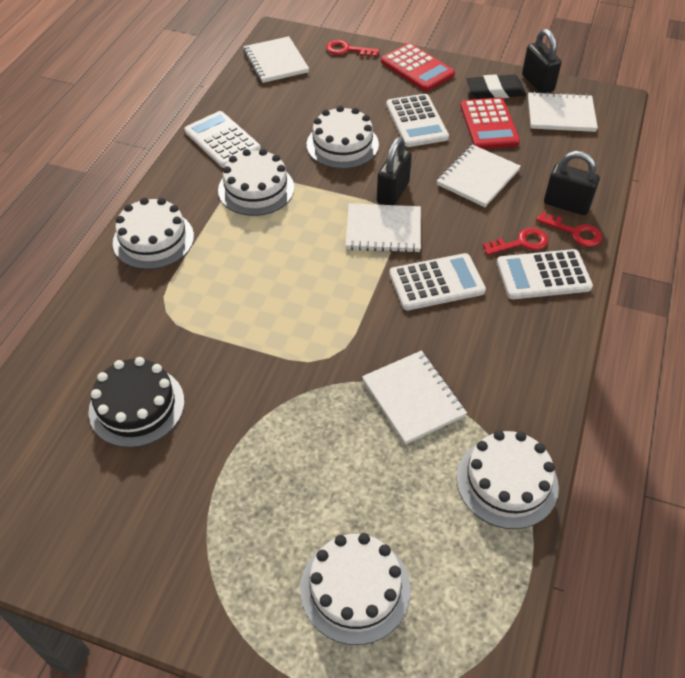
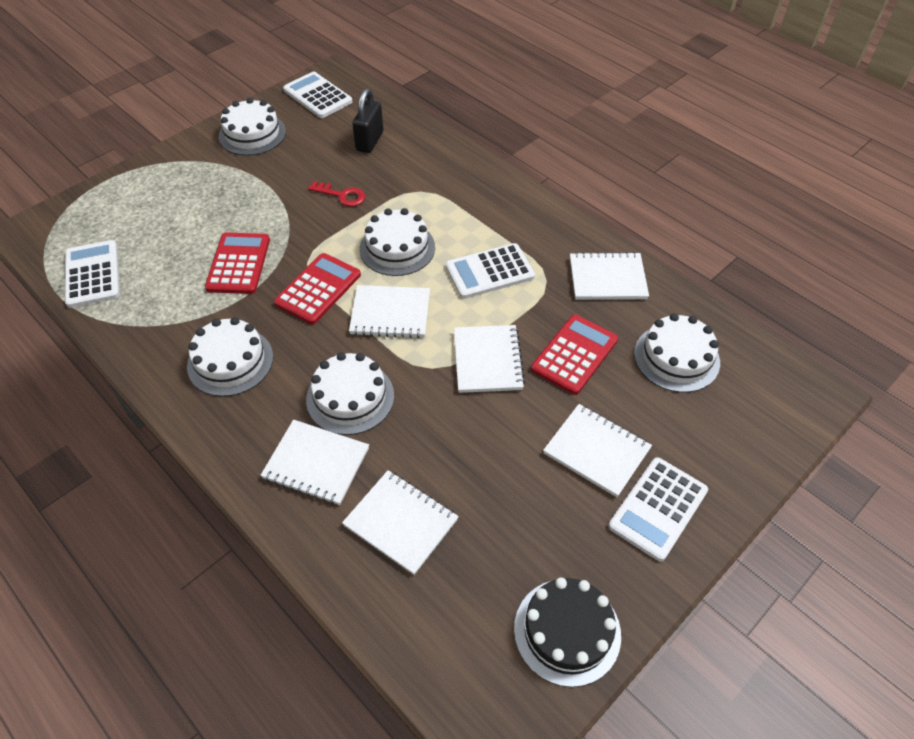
black eraser: 1 -> 0
black padlock: 3 -> 1
red calculator: 2 -> 3
red key: 3 -> 1
white notebook: 5 -> 6

